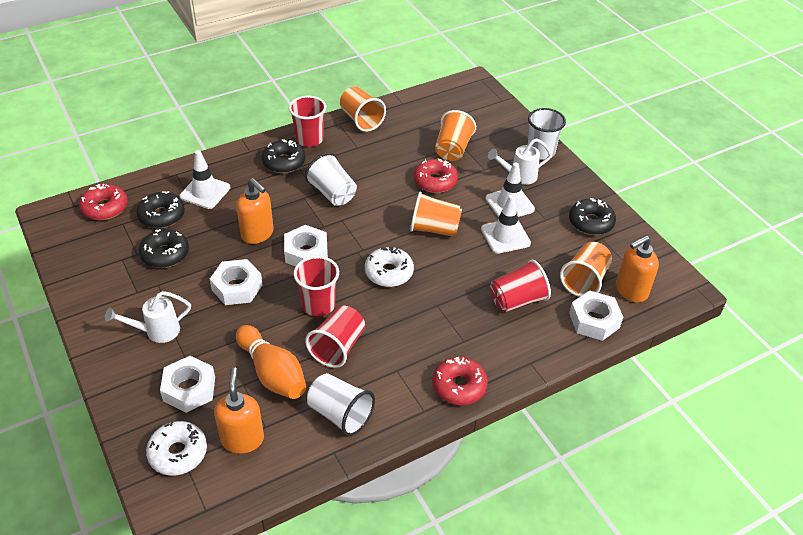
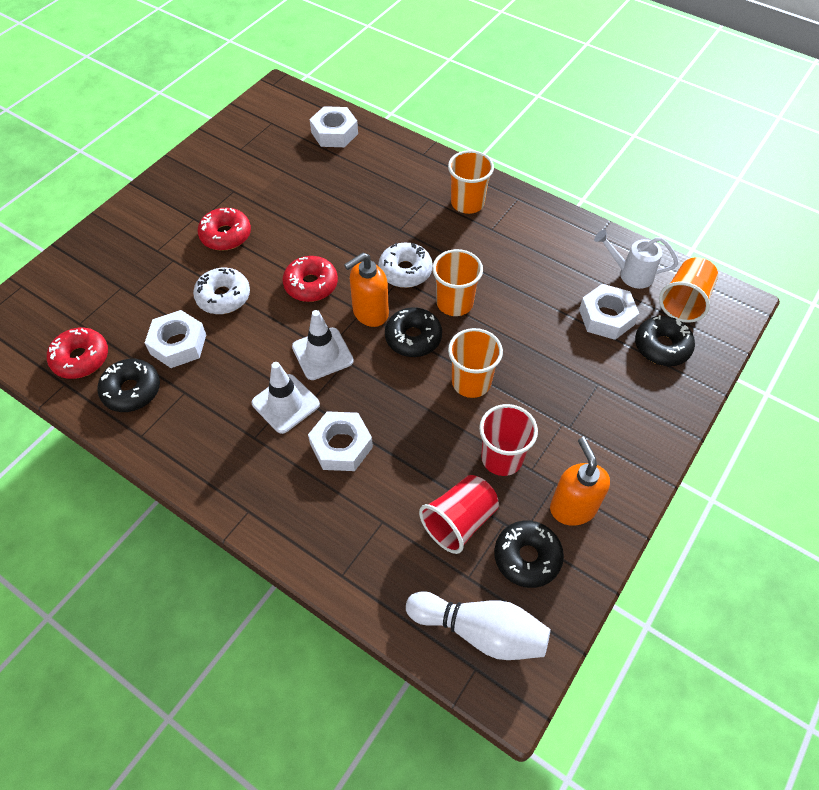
orange bowling pin: 1 -> 0
orange soap dispenser: 3 -> 2
red cup: 4 -> 2
white bowling pin: 0 -> 1
white cup: 3 -> 0
white traffic cone: 3 -> 2
white watering can: 2 -> 1

